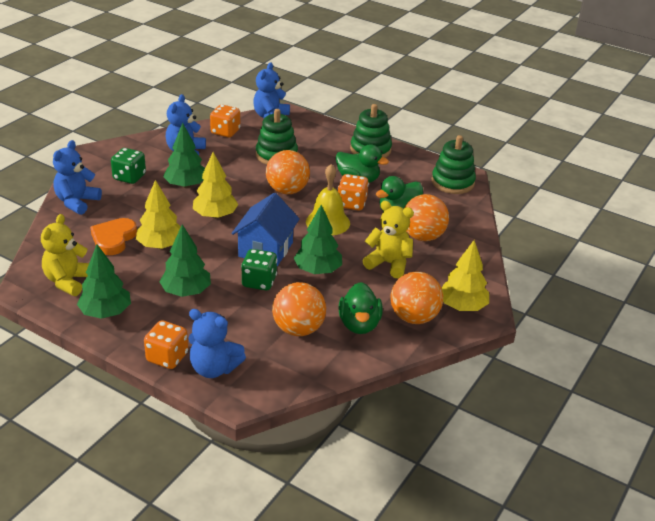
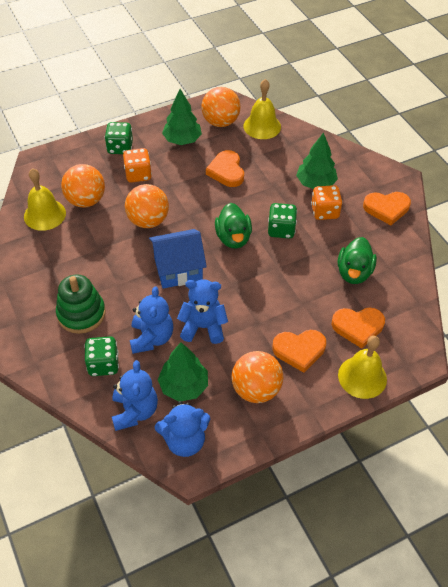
green dice: 2 -> 3
green duck: 3 -> 2
green stacking toy: 3 -> 1
green tree: 4 -> 3
orange dice: 3 -> 2
orange heart: 1 -> 4
yellow bell: 1 -> 3
yellow teddy bear: 2 -> 0
yellow tree: 3 -> 0

